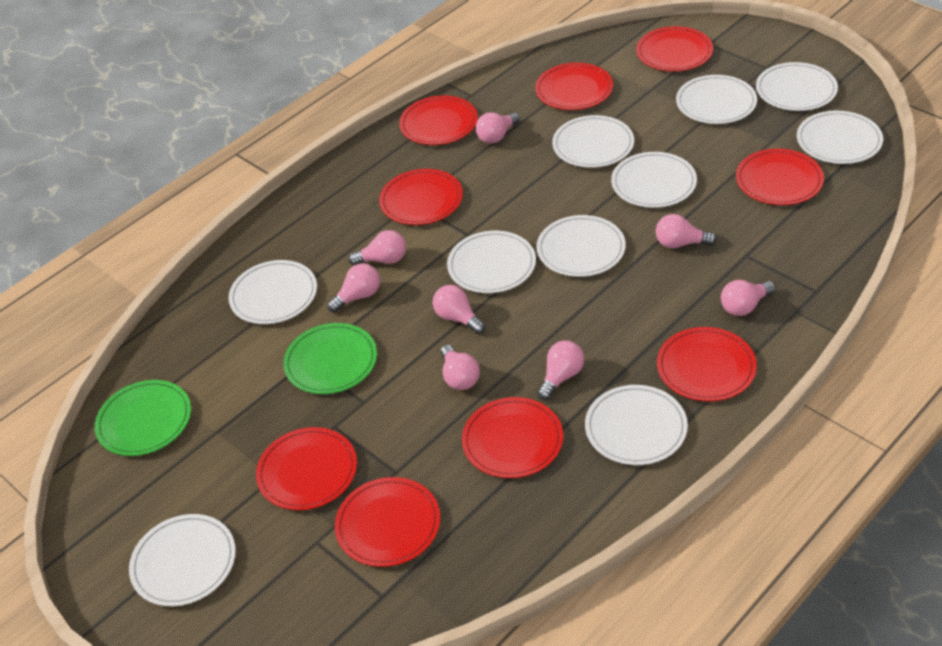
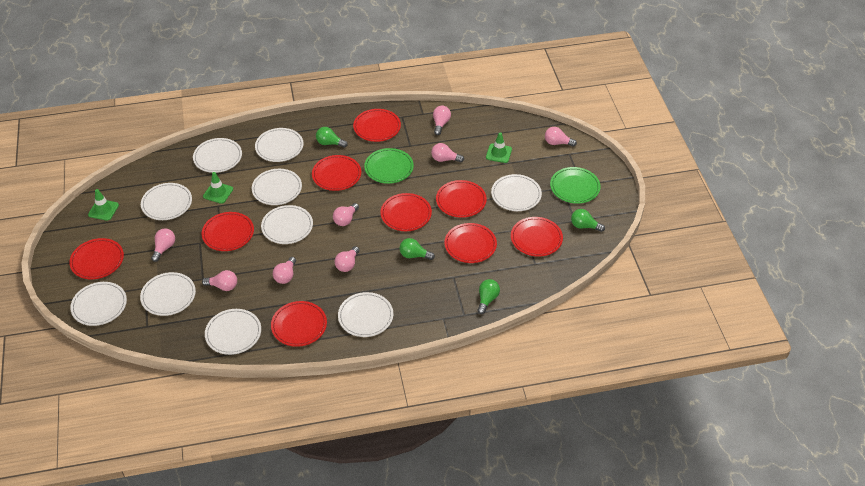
green light bulb: 0 -> 4
green traffic cone: 0 -> 3

